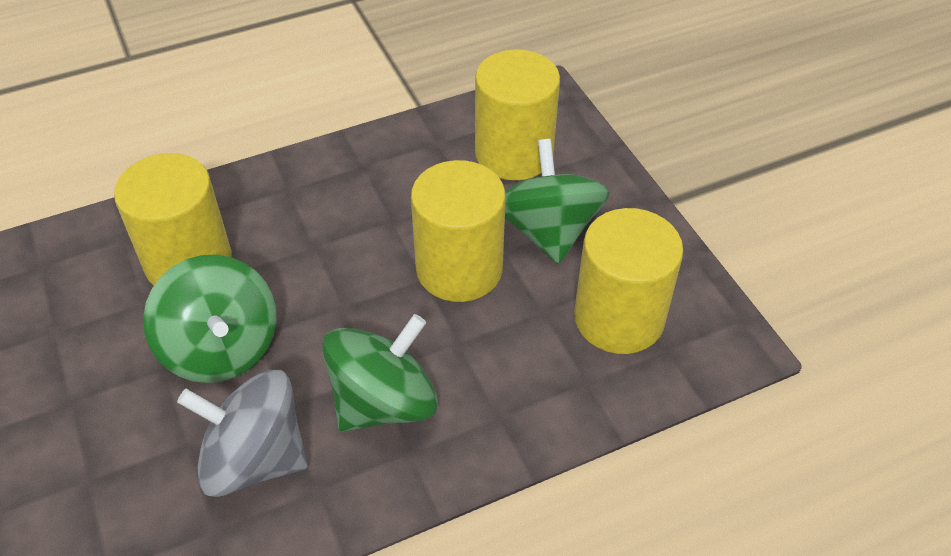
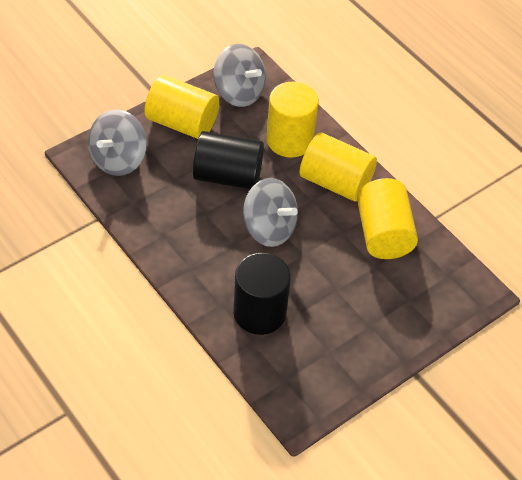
black cylinder: 0 -> 2
green spinning top: 3 -> 0
grey spinning top: 1 -> 3

